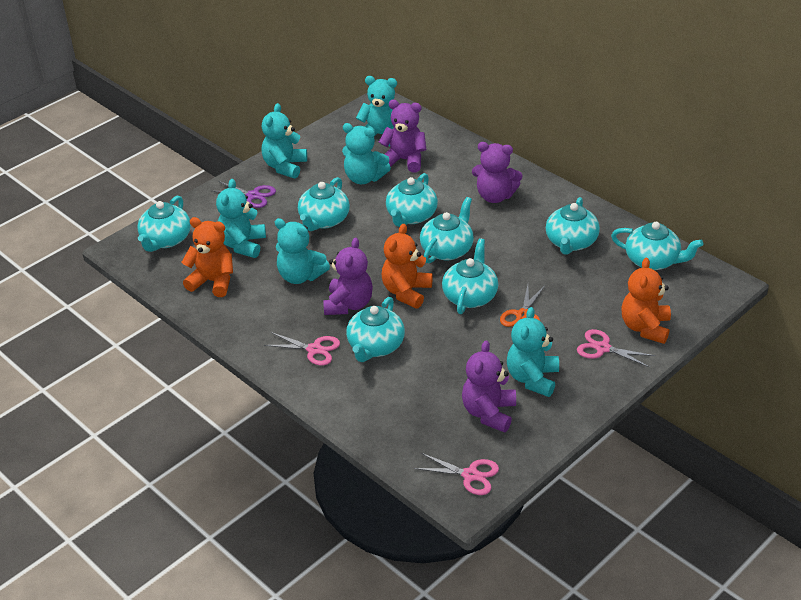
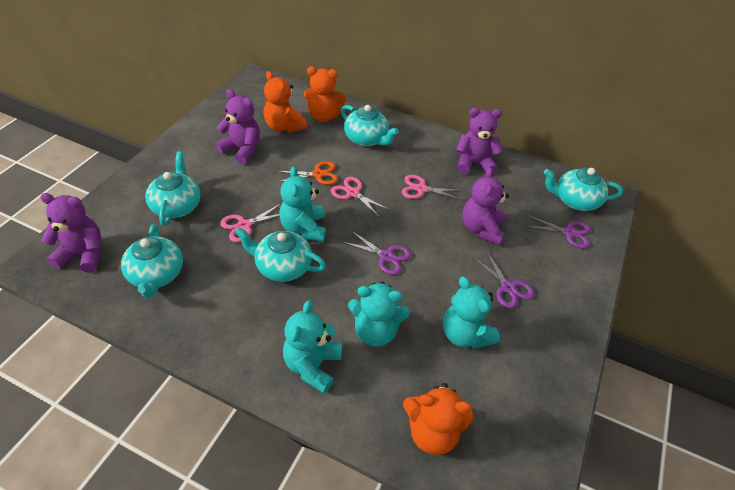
purple scissors: 1 -> 3
turquoise teapot: 8 -> 5
turquoise teddy bear: 6 -> 4

